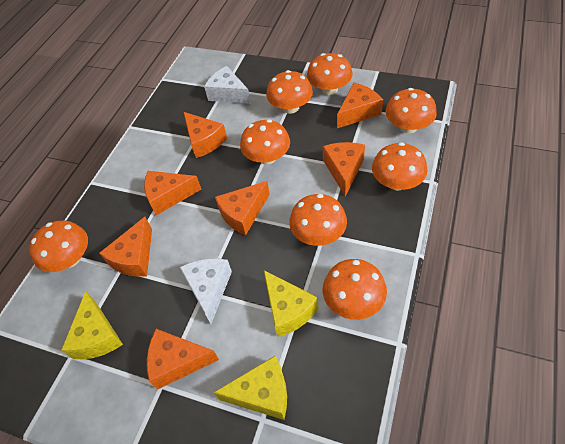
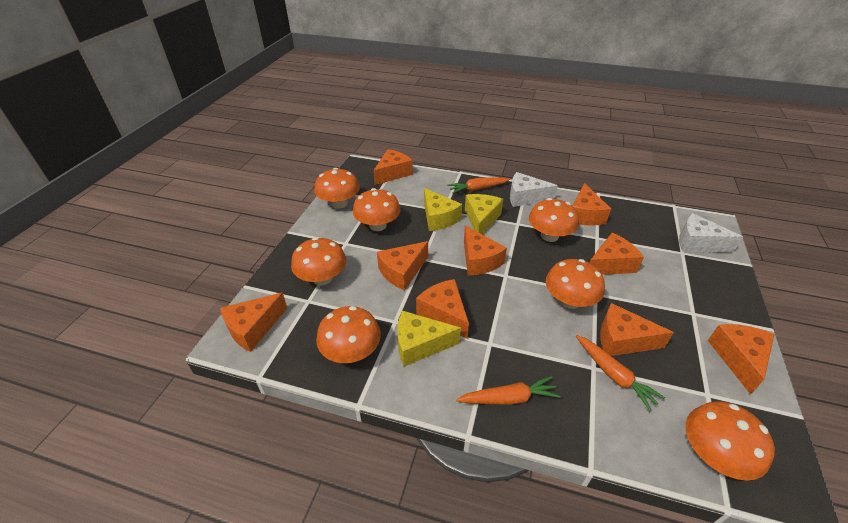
orange carrot: 0 -> 3
orange cheese: 7 -> 9
orange mushroom: 8 -> 7

